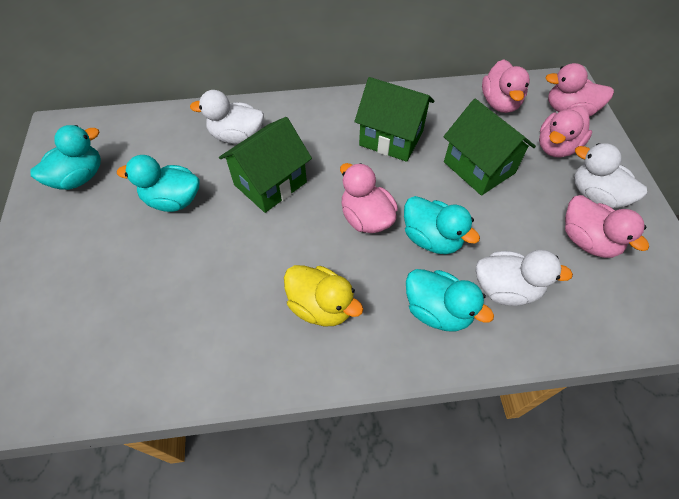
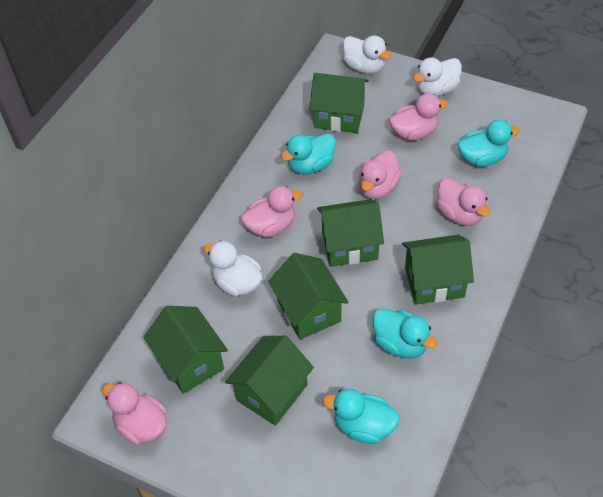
green house: 3 -> 6
yellow duck: 1 -> 0

